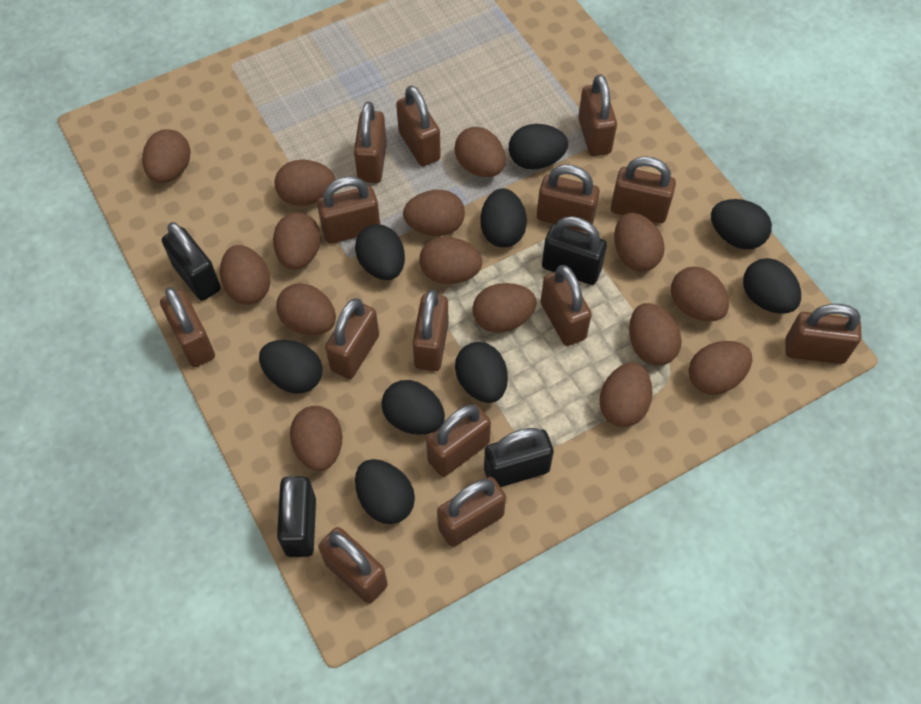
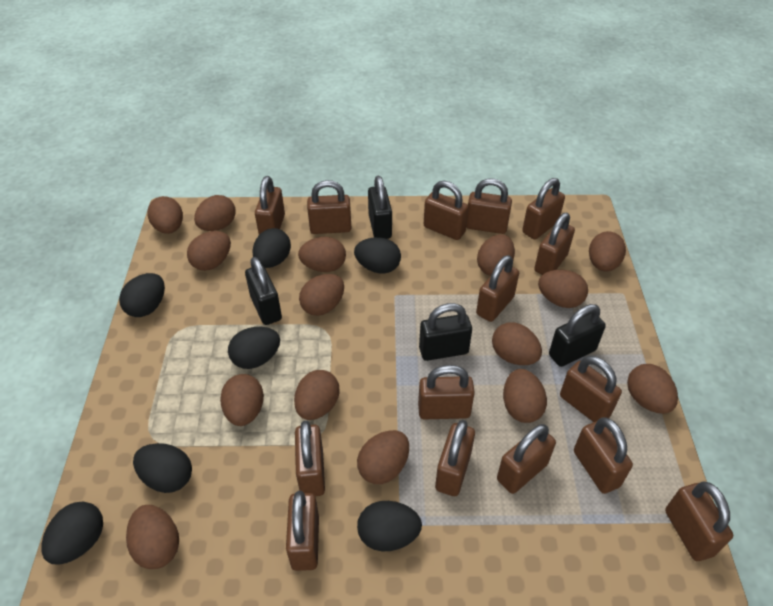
black egg: 9 -> 7
brown padlock: 14 -> 15

